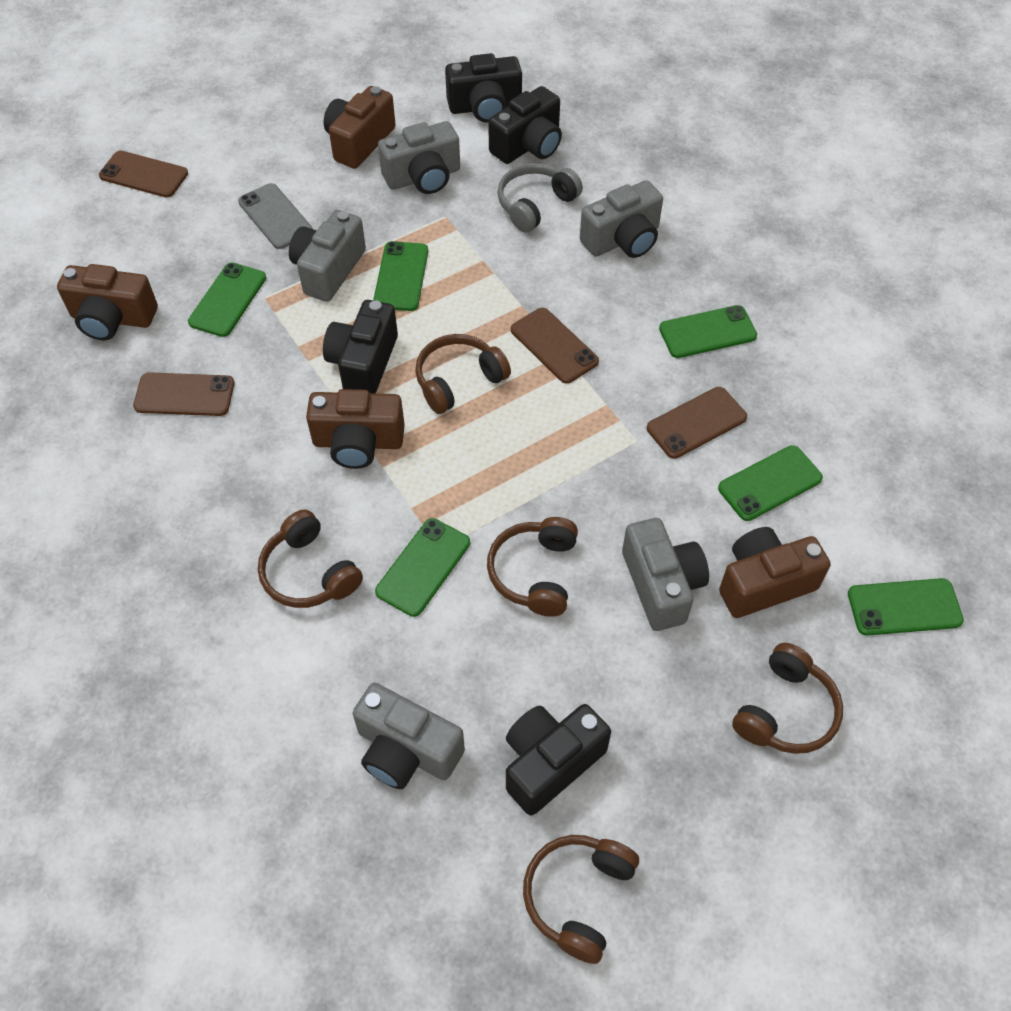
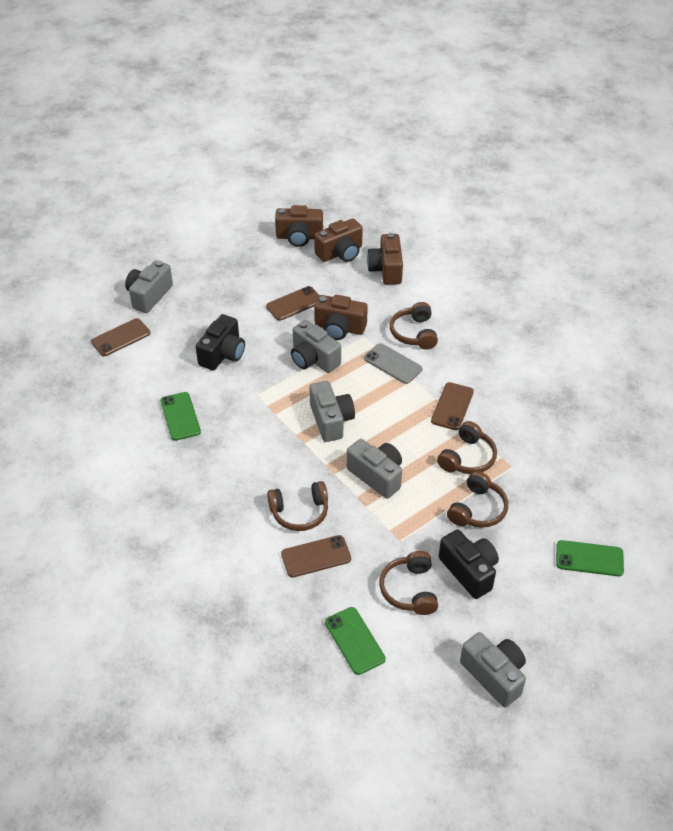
black camera: 4 -> 2
green phone: 6 -> 3
grey headphones: 1 -> 0

